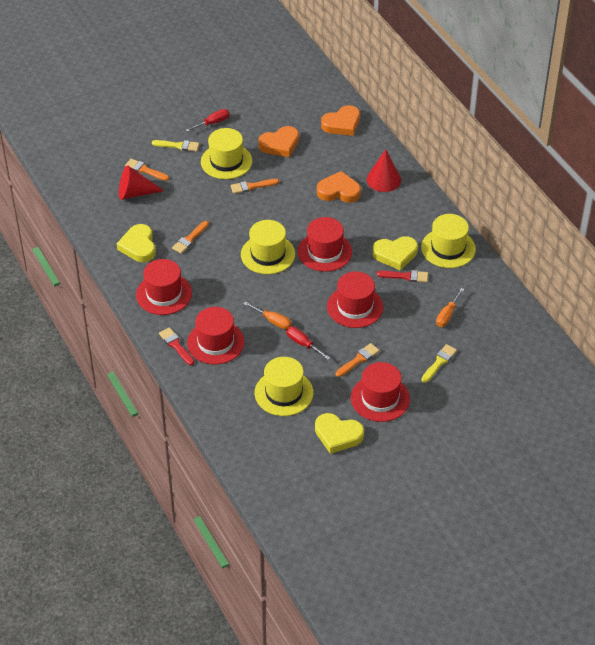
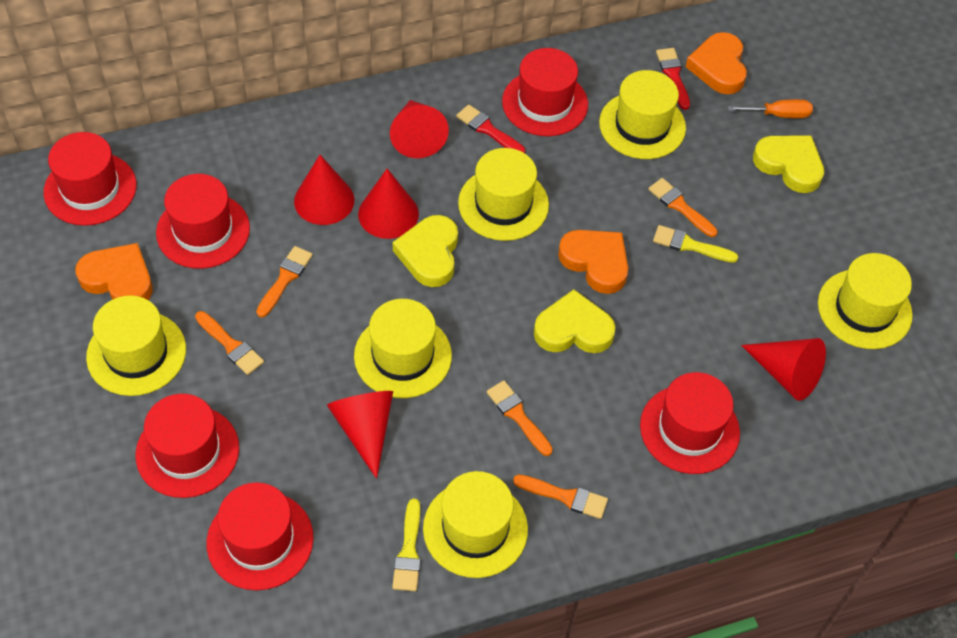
orange brush: 4 -> 5
orange screwdriver: 2 -> 1
red cone: 2 -> 5
red hat: 5 -> 6
red screwdriver: 2 -> 0
yellow hat: 4 -> 6

